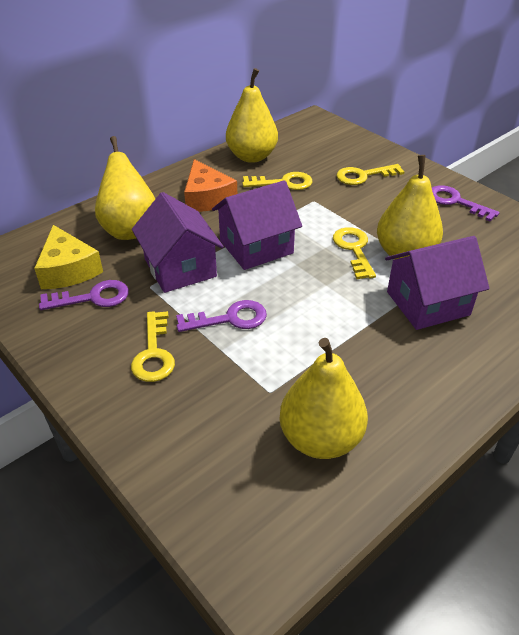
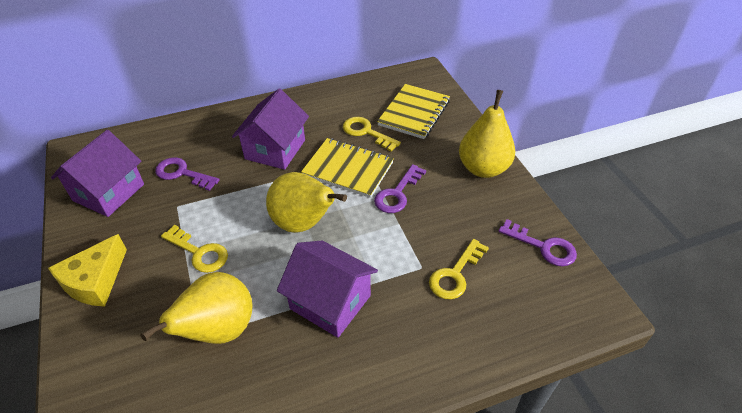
orange cheese: 1 -> 0
yellow key: 4 -> 3
yellow notebook: 0 -> 2
yellow pear: 4 -> 3

